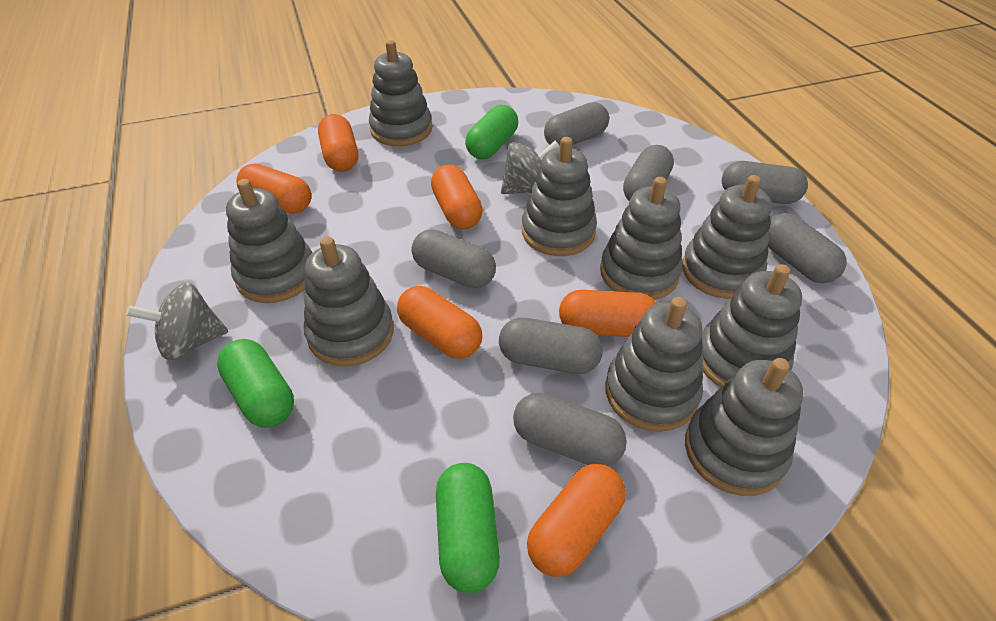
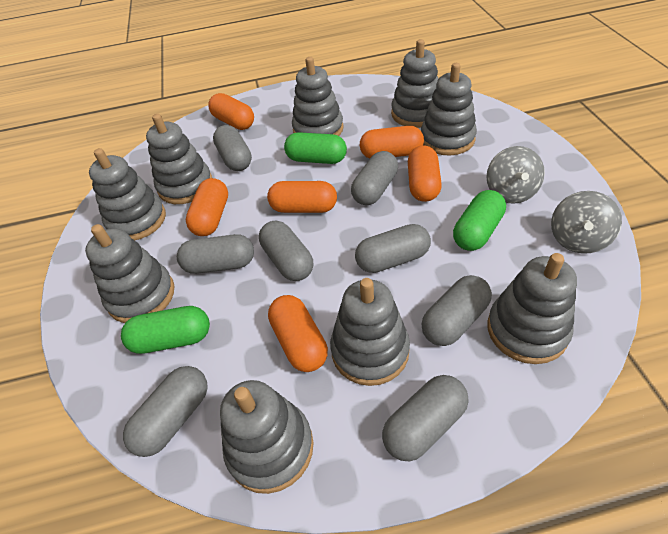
grey capsule: 7 -> 8

